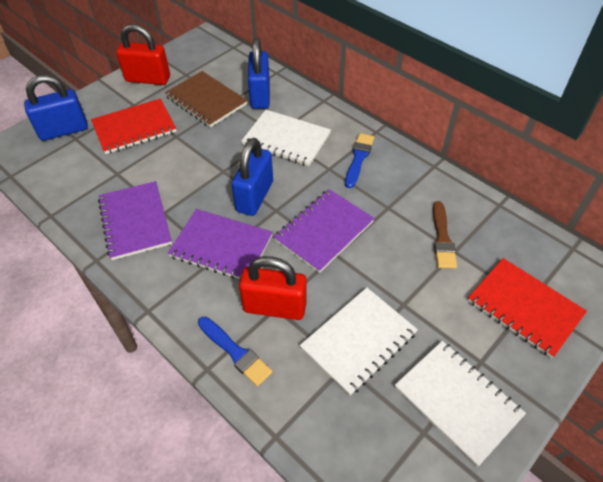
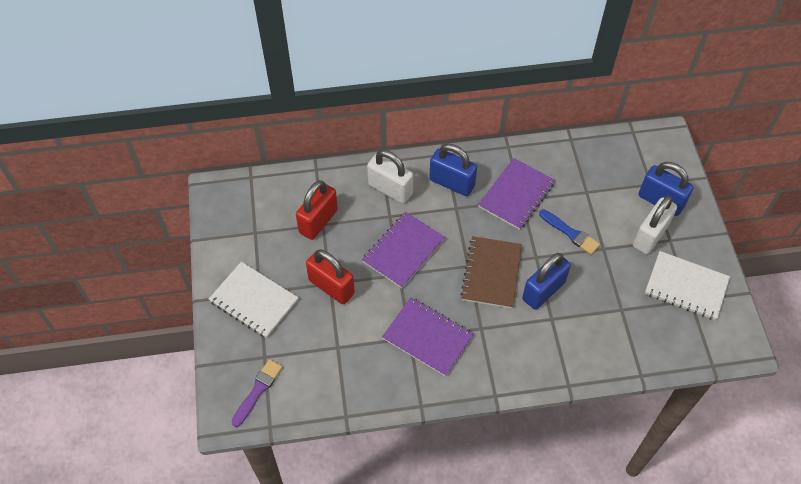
blue brush: 2 -> 1
brown brush: 1 -> 0
purple brush: 0 -> 1
red notebook: 2 -> 0
white notebook: 3 -> 2
white padlock: 0 -> 2

